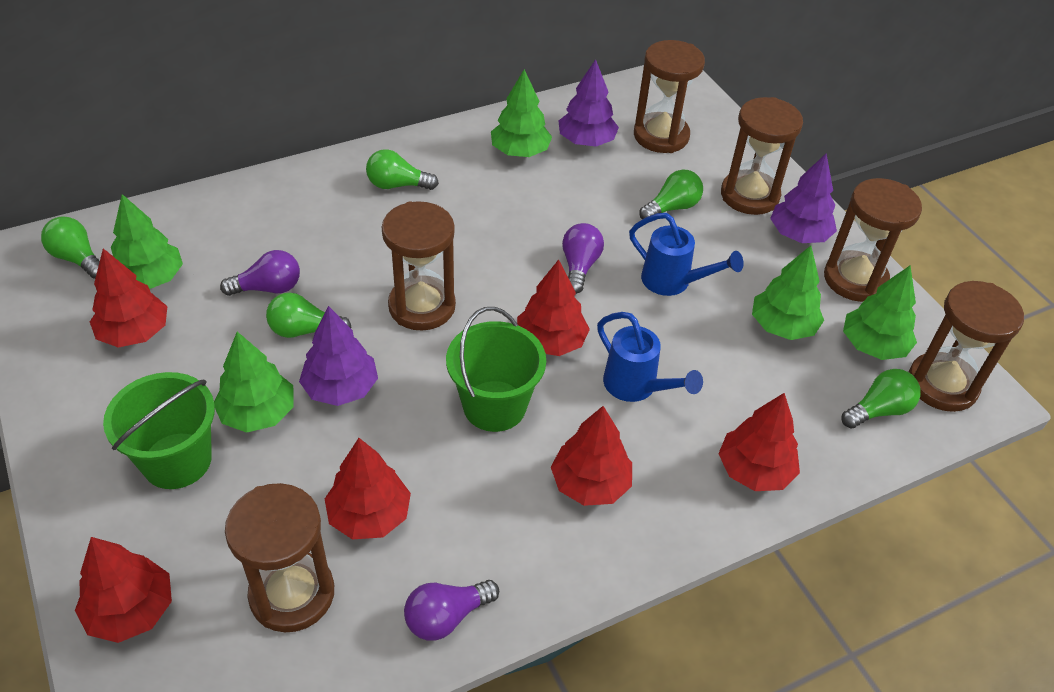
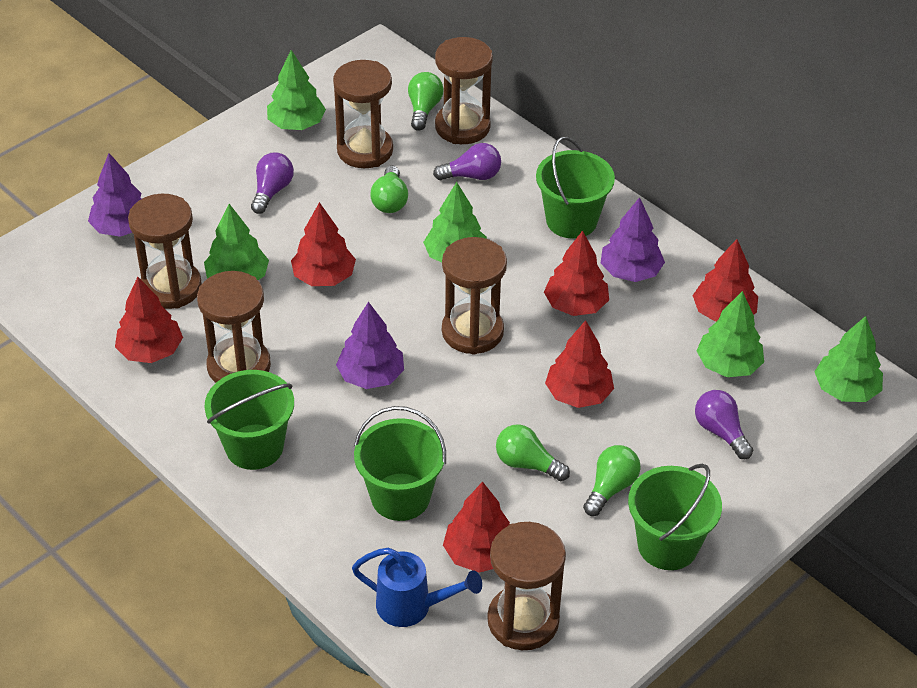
blue watering can: 2 -> 1
green bucket: 2 -> 4
green light bulb: 5 -> 4

